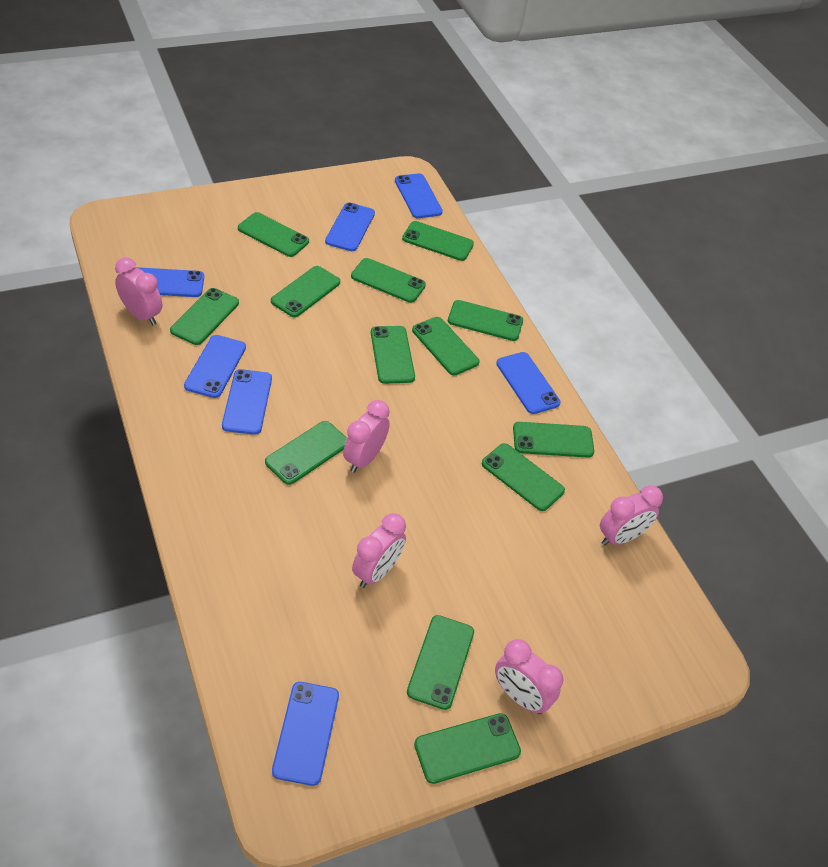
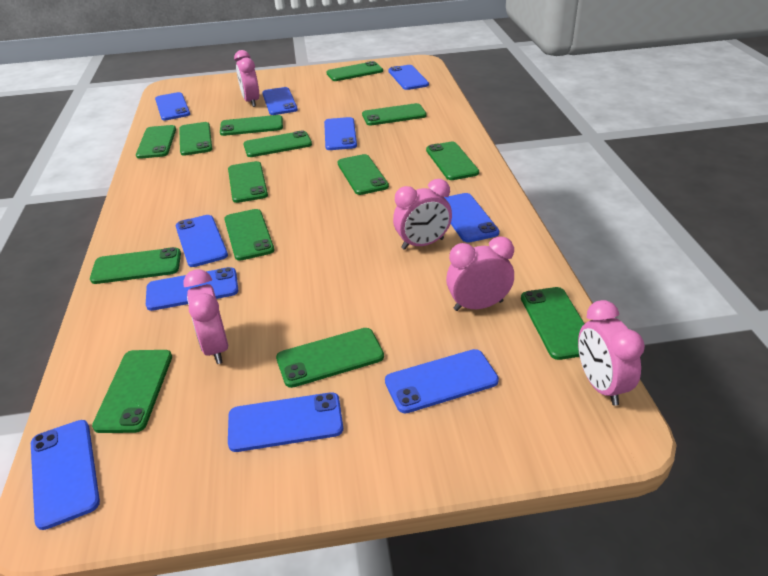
blue phone: 7 -> 10
green phone: 13 -> 14

